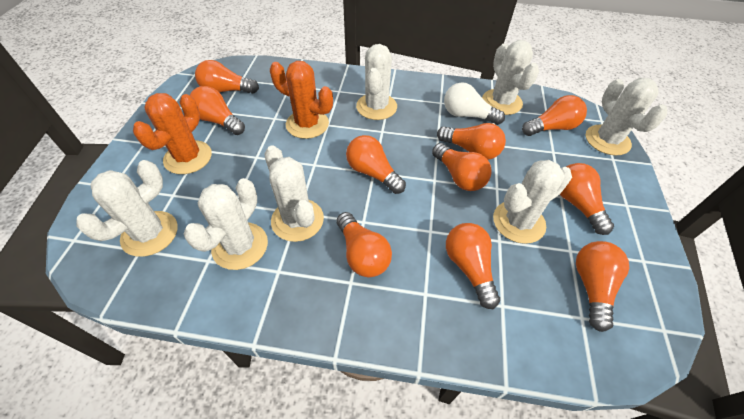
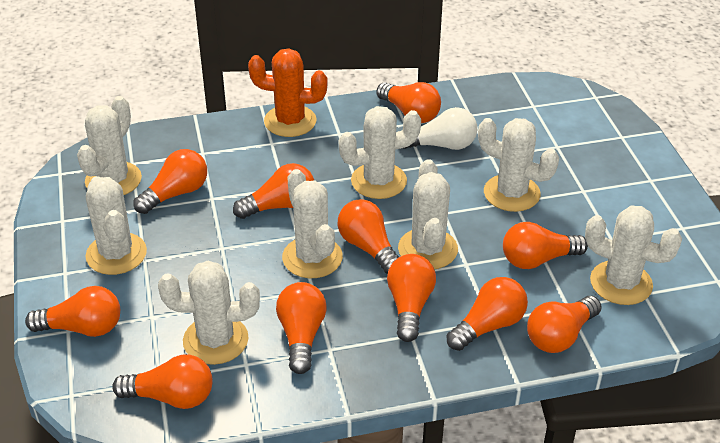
orange cactus: 2 -> 1
orange light bulb: 10 -> 11
white cactus: 7 -> 8

